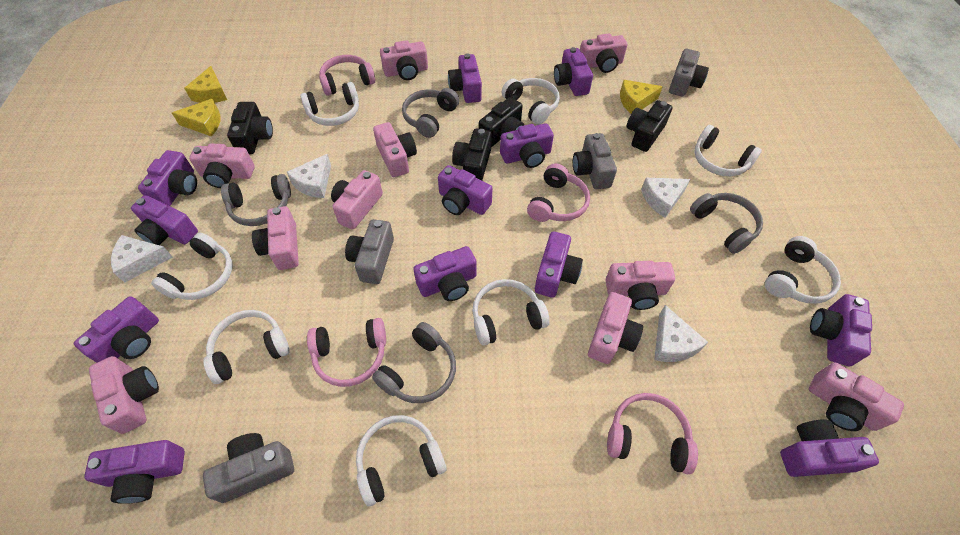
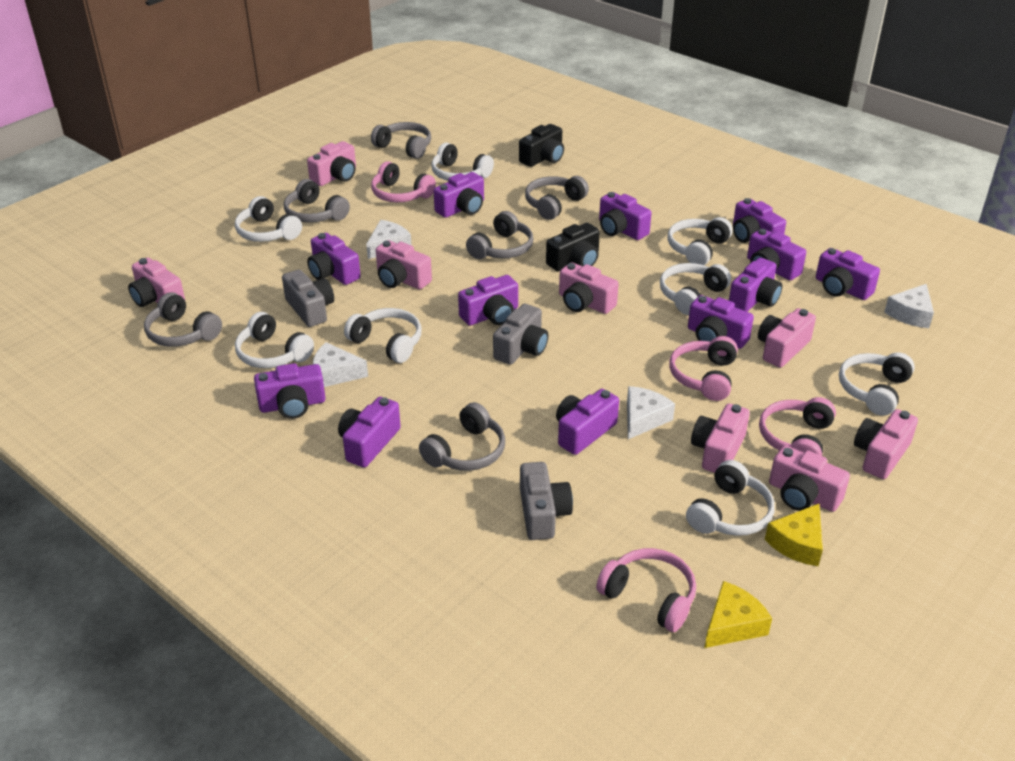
black camera: 4 -> 2
grey camera: 4 -> 3
grey headphones: 4 -> 6
pink camera: 10 -> 8
yellow cheese: 3 -> 2

